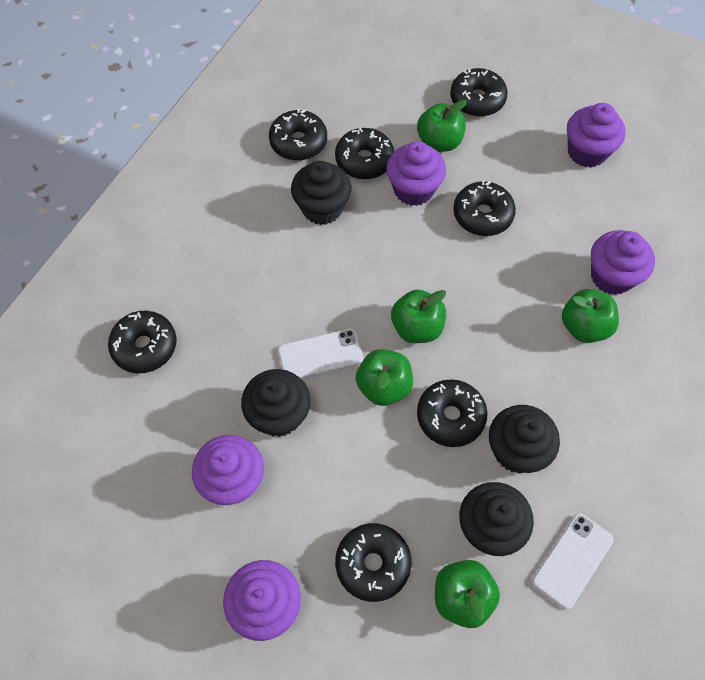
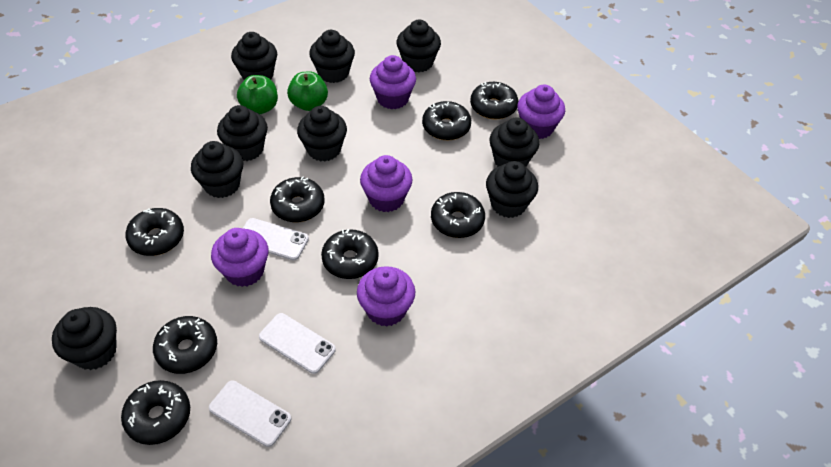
black cupcake: 4 -> 9
black donut: 7 -> 8
green apple: 5 -> 2
white phone: 2 -> 3

